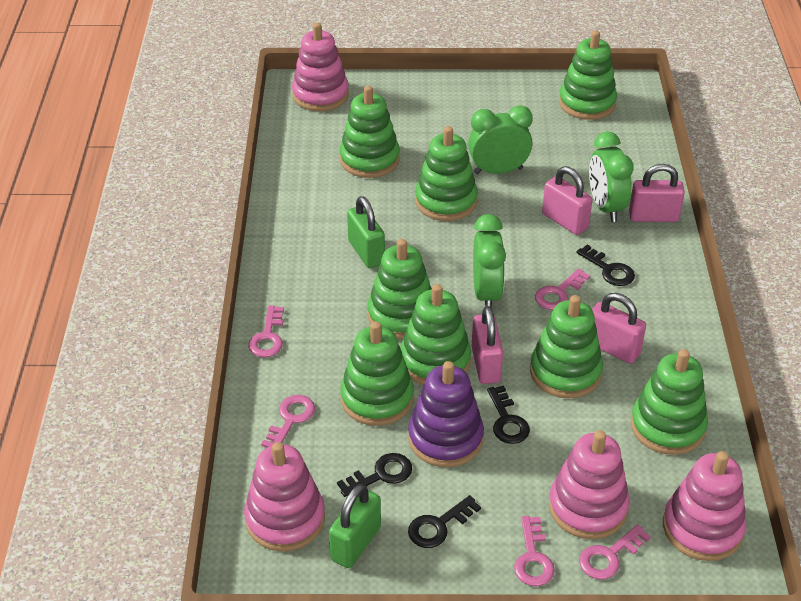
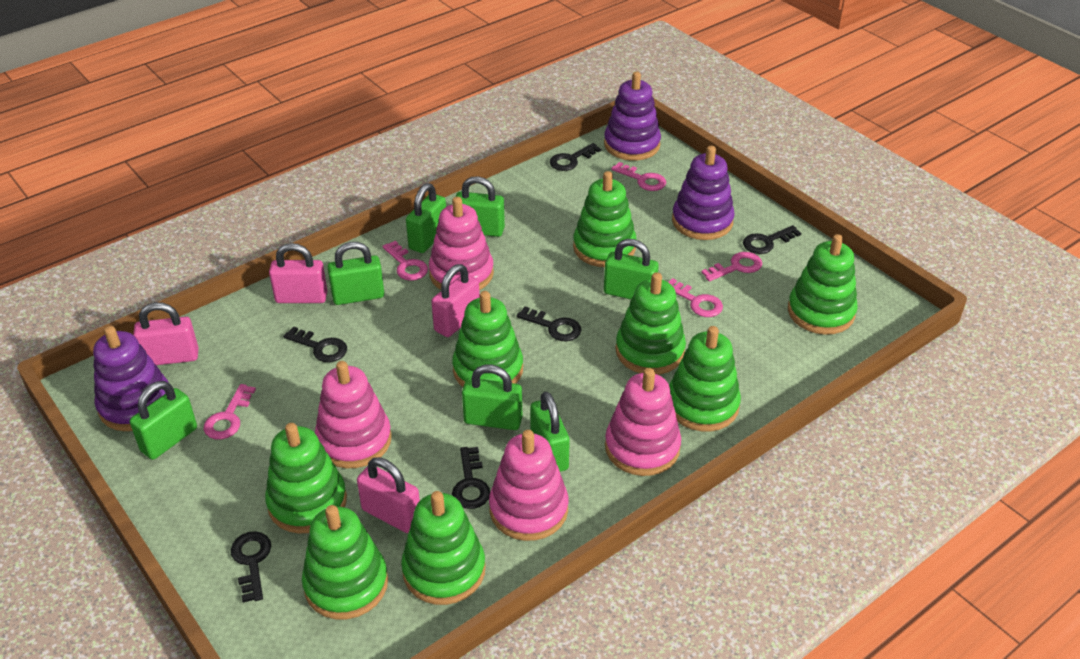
black key: 4 -> 6
green clock: 3 -> 0
green padlock: 2 -> 7
purple stacking toy: 1 -> 3

